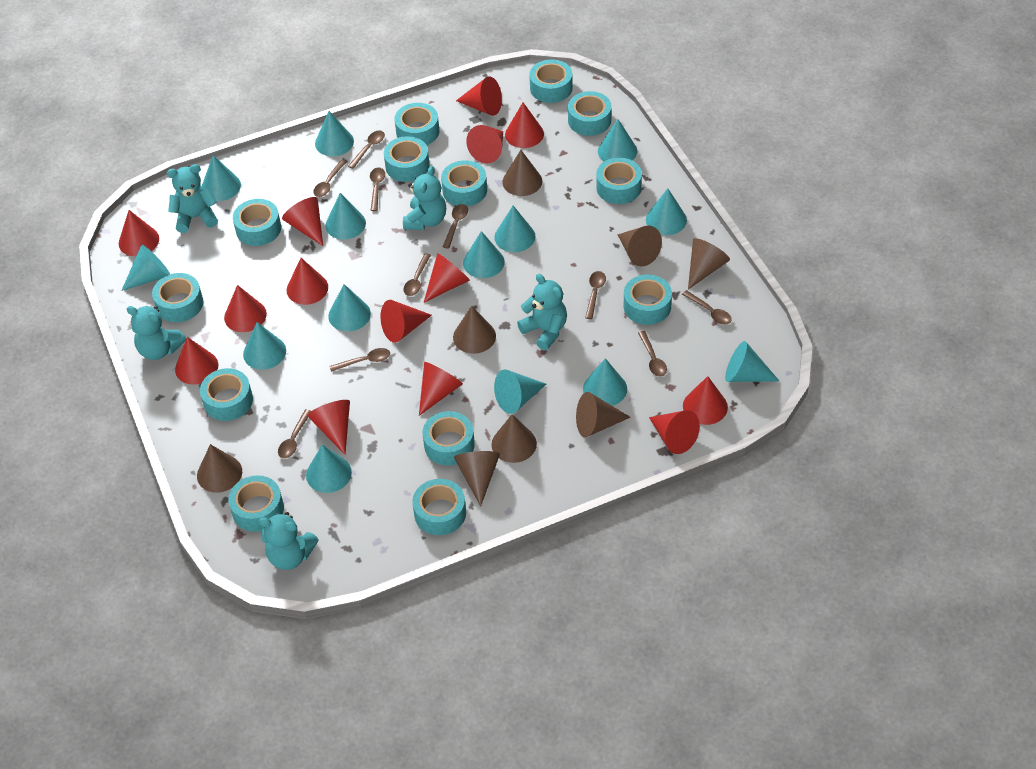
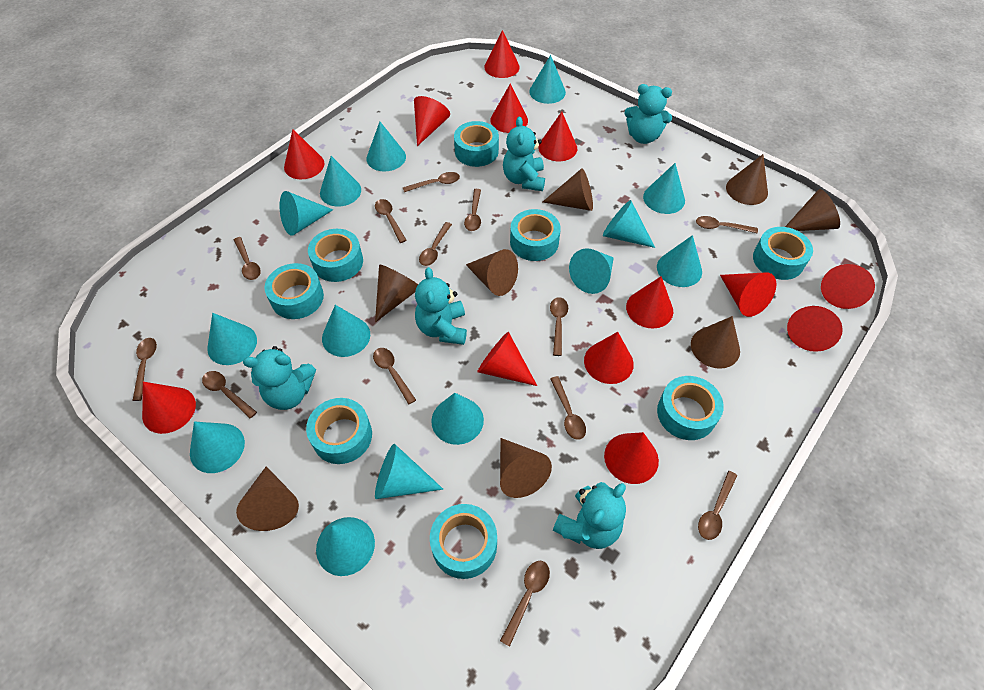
brown spoon: 10 -> 13
red cone: 14 -> 13
turquoise tape: 13 -> 8

